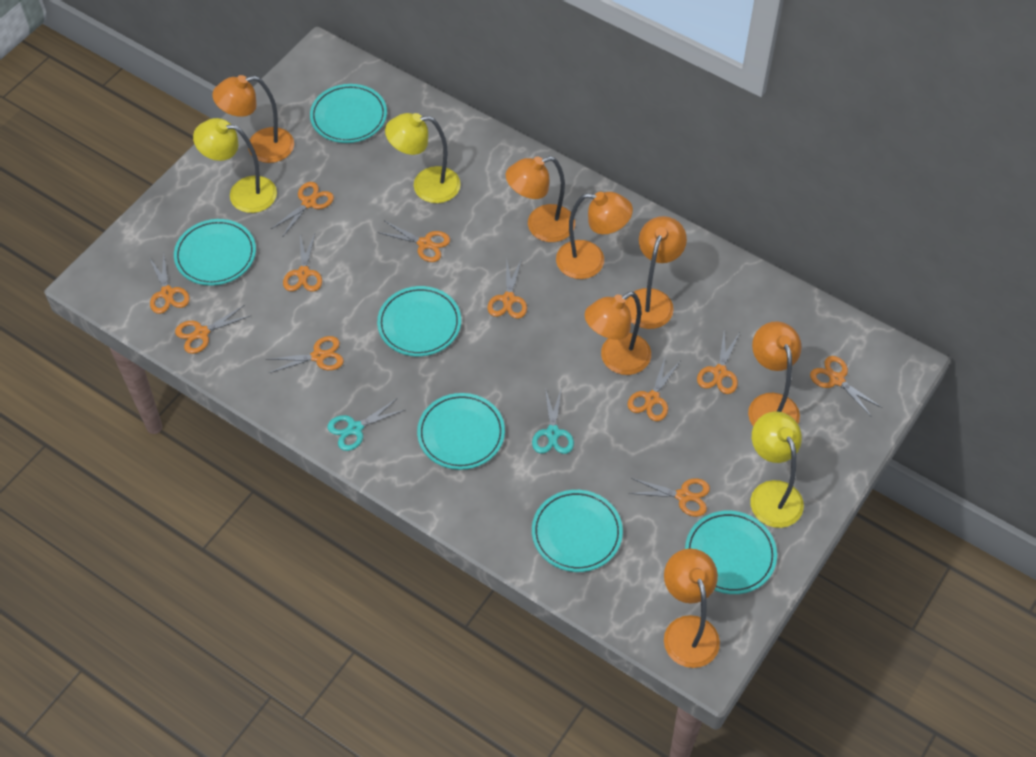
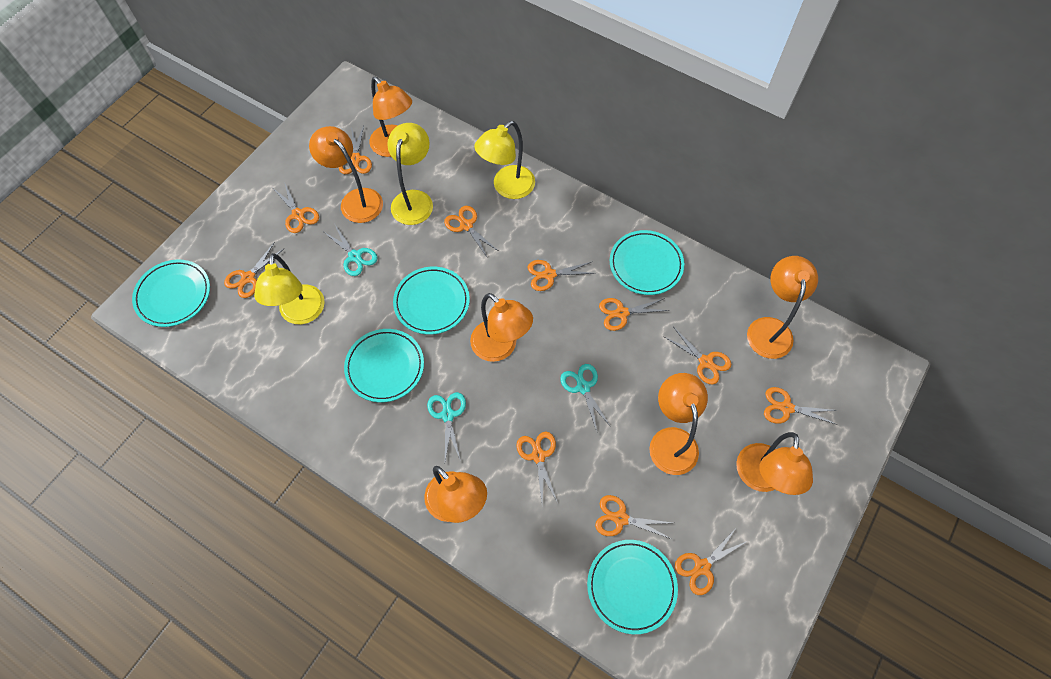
turquoise plate: 6 -> 5
turquoise scissors: 2 -> 3

